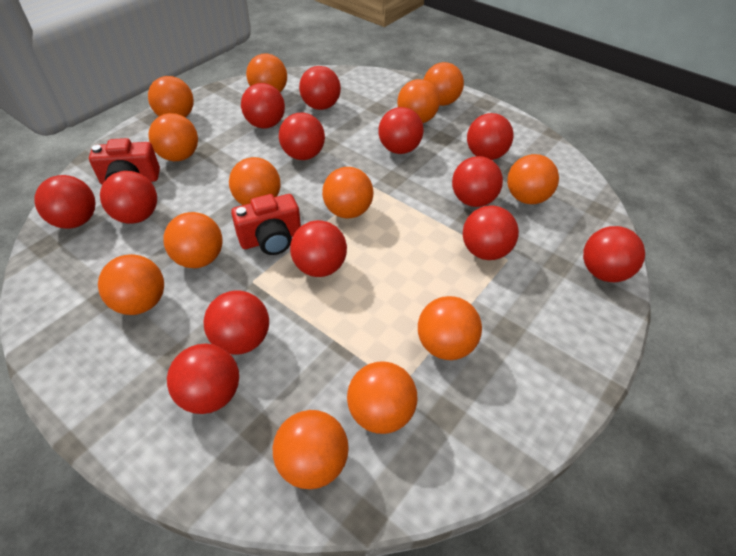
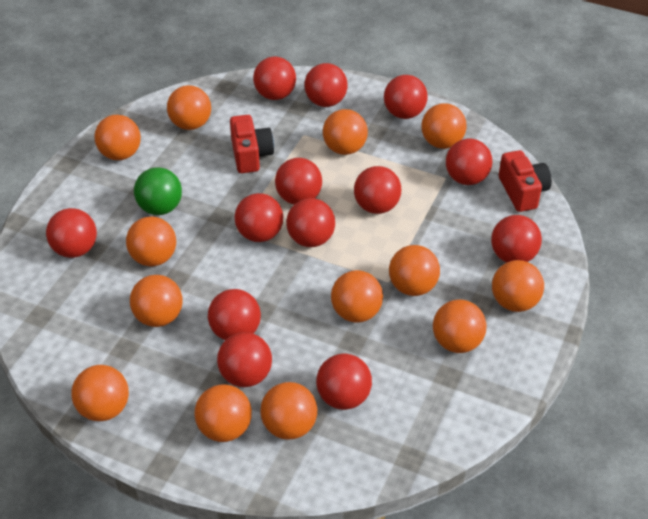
green ball: 0 -> 1

